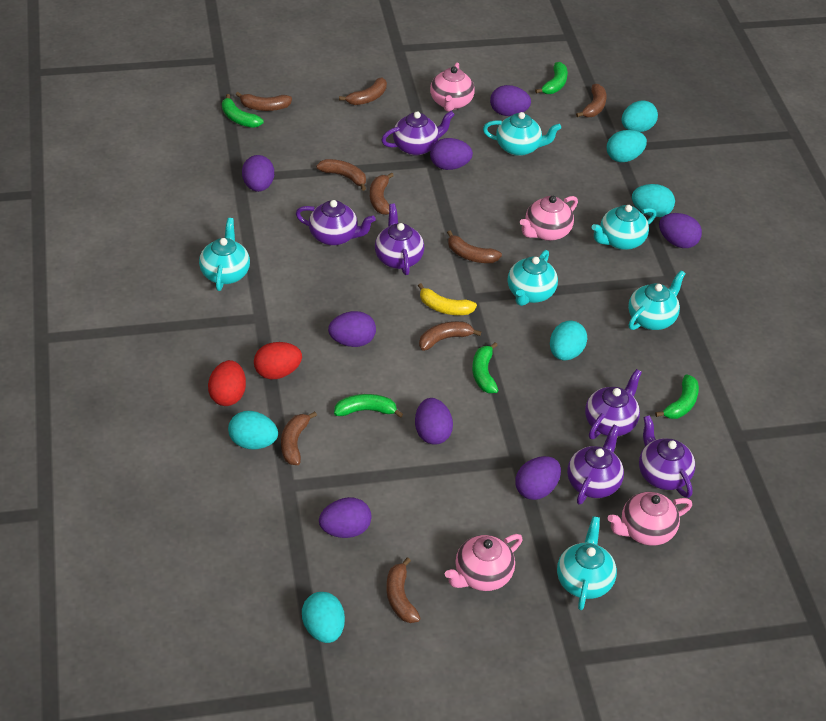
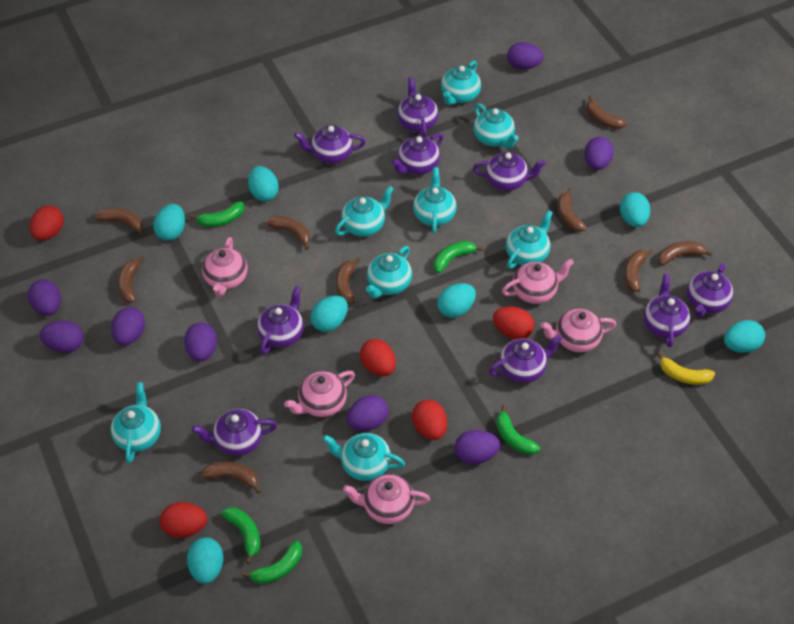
pink teapot: 4 -> 5
purple teapot: 6 -> 9
red egg: 2 -> 5
turquoise egg: 6 -> 7
turquoise teapot: 6 -> 8

